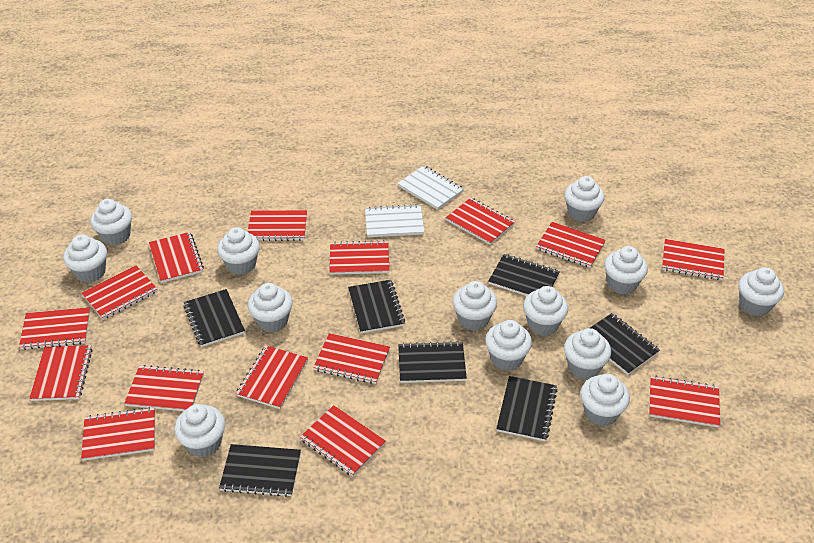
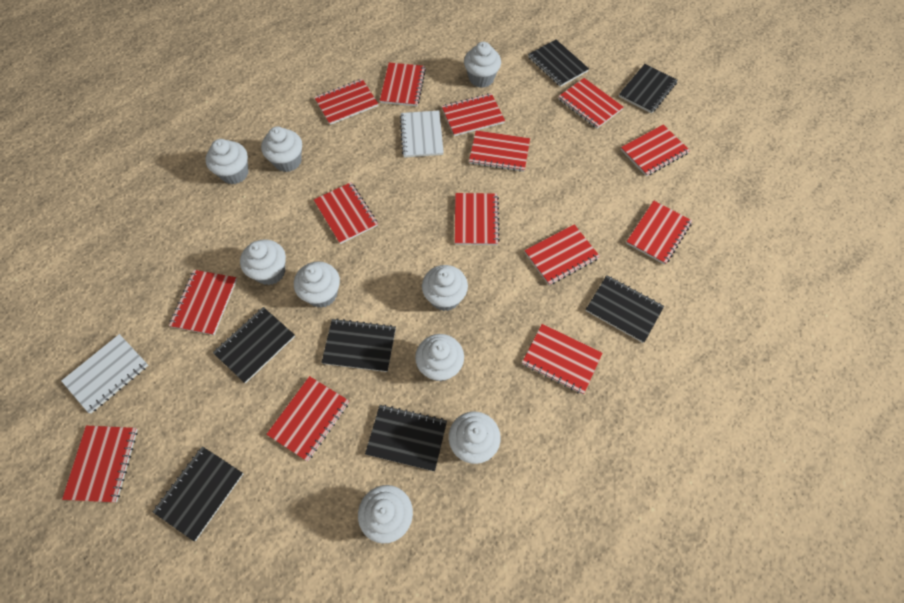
red notebook: 15 -> 14
white cupcake: 13 -> 9

